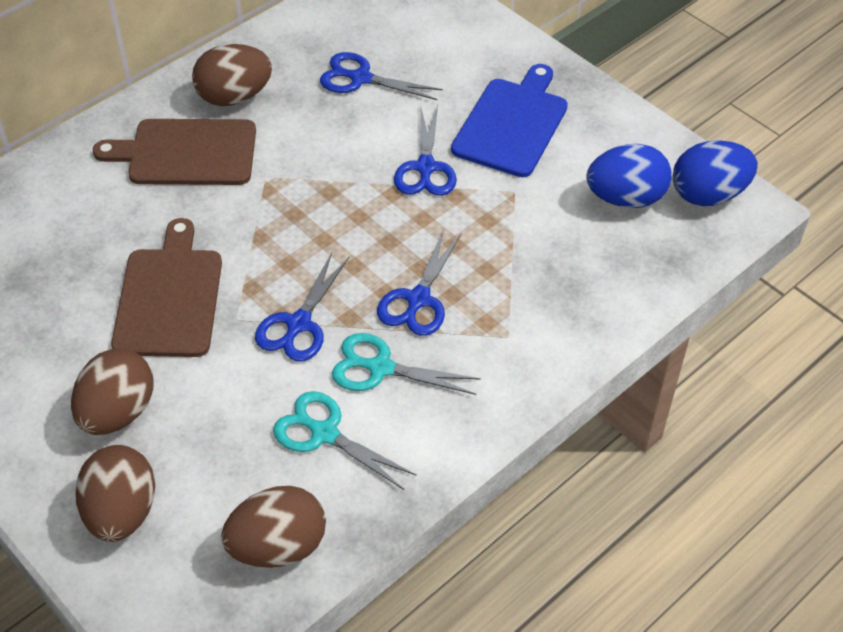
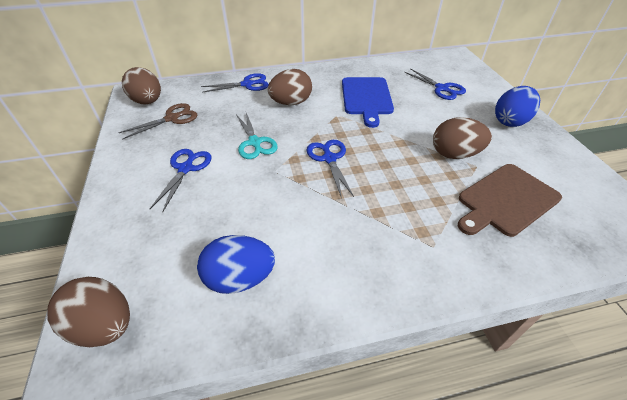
brown cutting board: 2 -> 1
brown scissors: 0 -> 1
turquoise scissors: 2 -> 1

